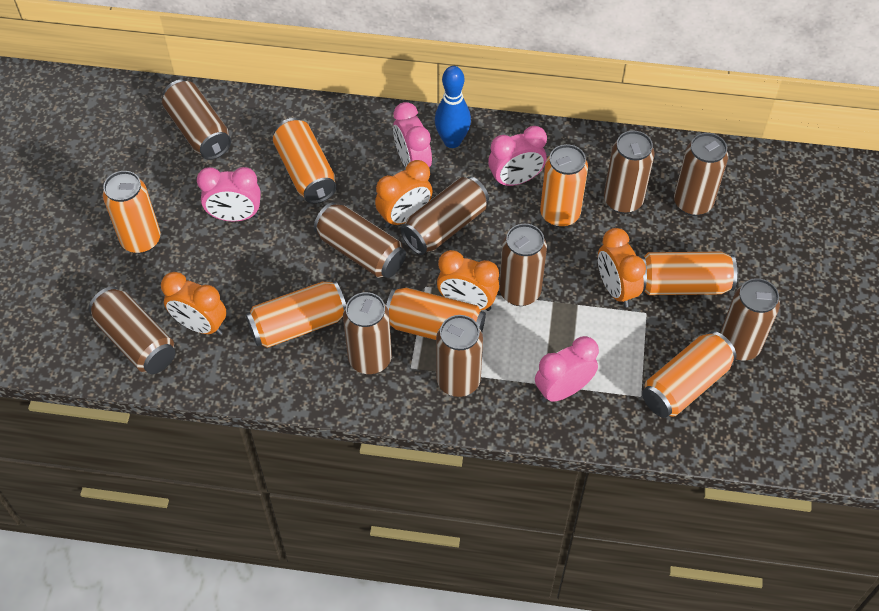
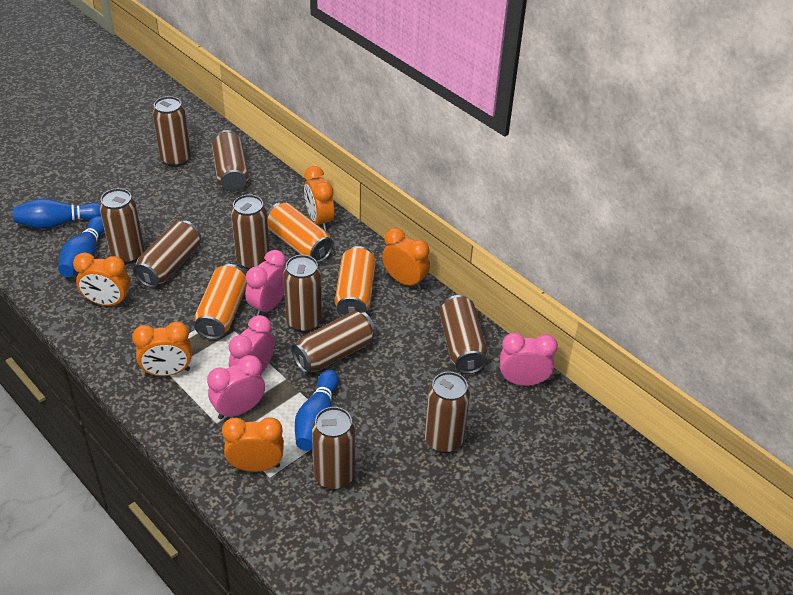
blue bowling pin: 1 -> 3
orange can: 7 -> 3
orange clock: 4 -> 5

